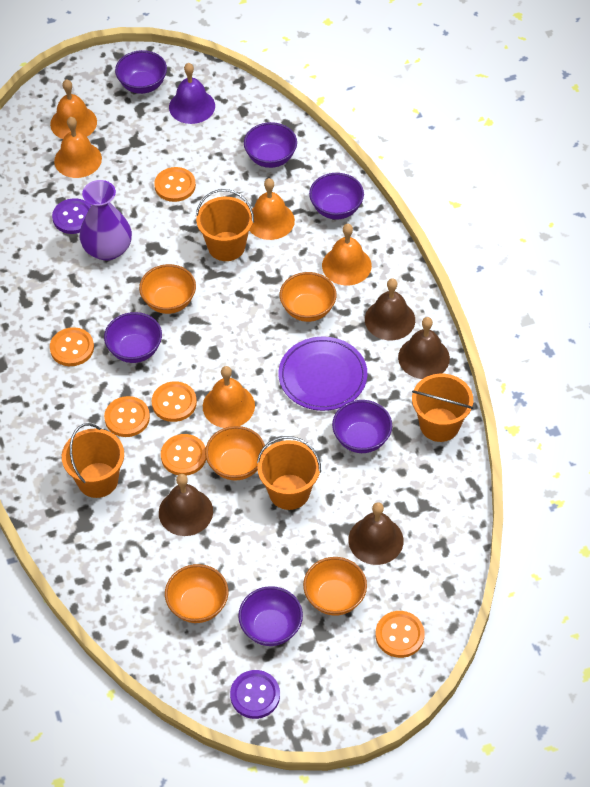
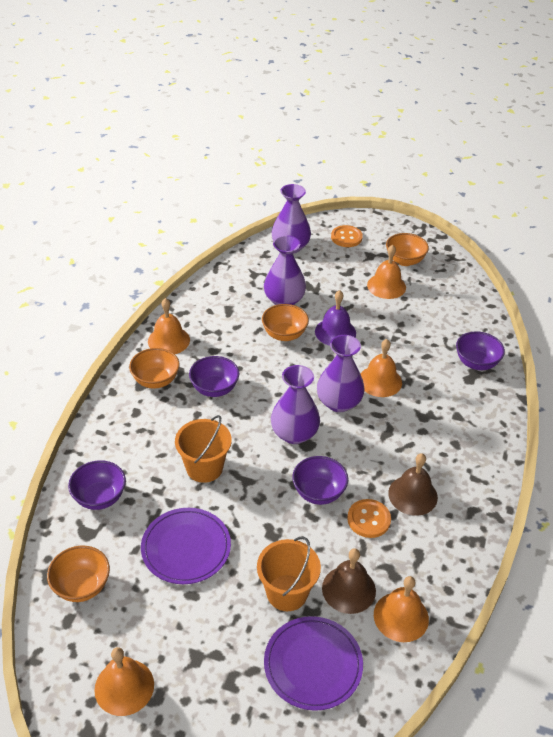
brown bell: 4 -> 2
orange bowl: 5 -> 4
orange bucket: 4 -> 2
orange button: 6 -> 2
purple bowl: 6 -> 4
purple button: 2 -> 0
purple plate: 1 -> 2
purple vase: 1 -> 4

